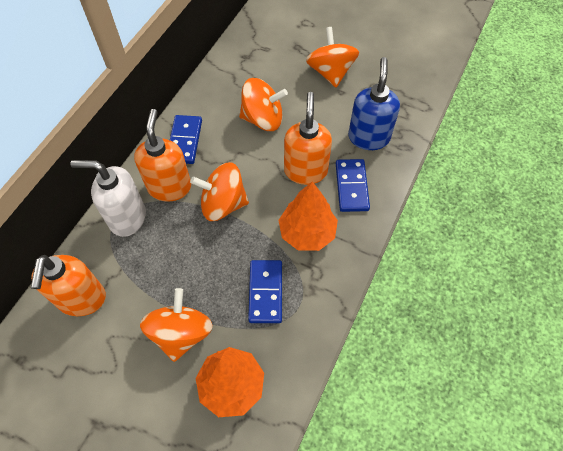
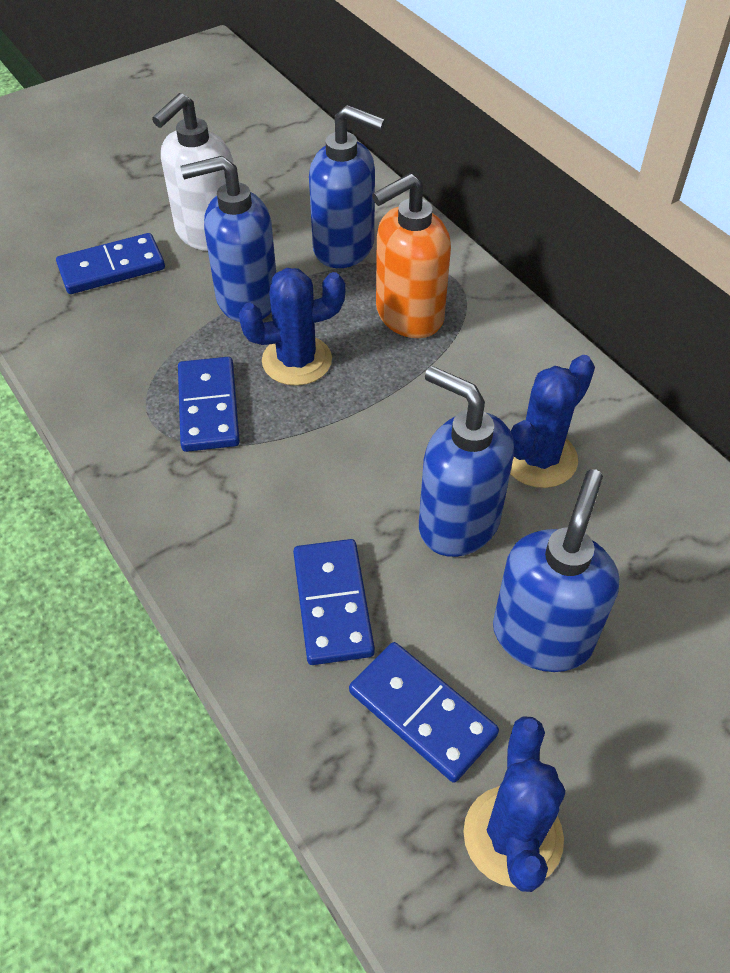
blue cactus: 0 -> 3
blue domino: 3 -> 4
blue soap dispenser: 1 -> 4
orange soap dispenser: 3 -> 1
orange spinning top: 4 -> 0
orange tree: 2 -> 0

